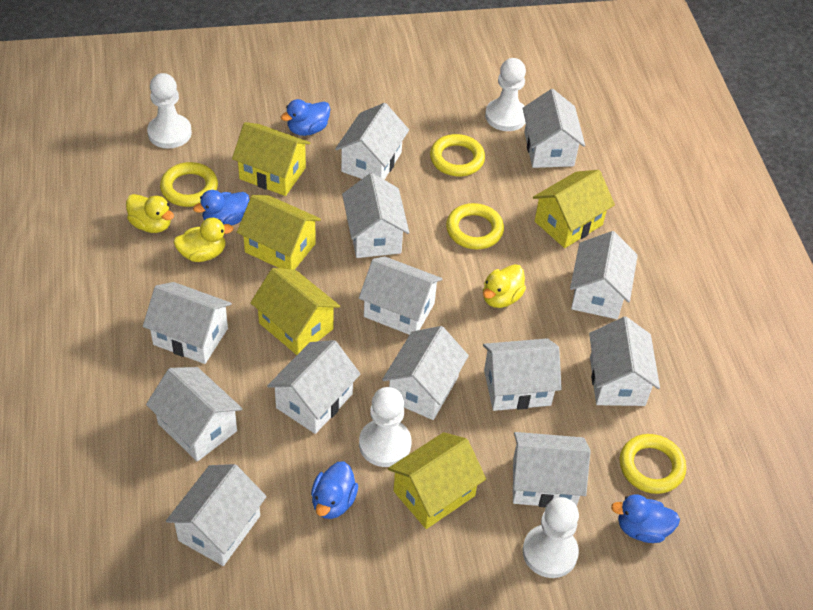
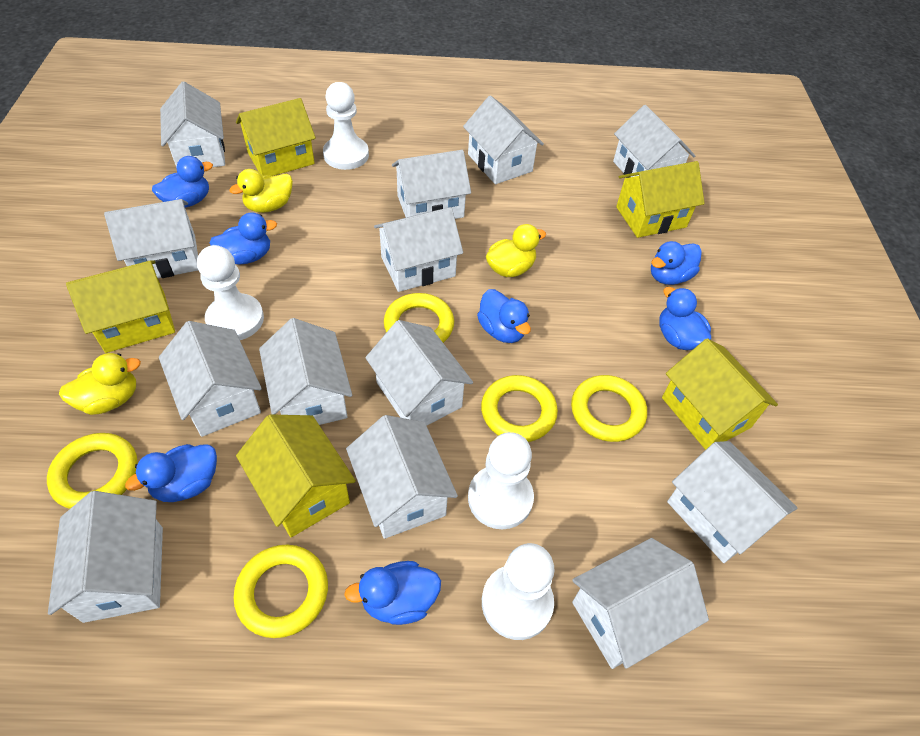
blue duck: 4 -> 7
yellow ring: 4 -> 5

